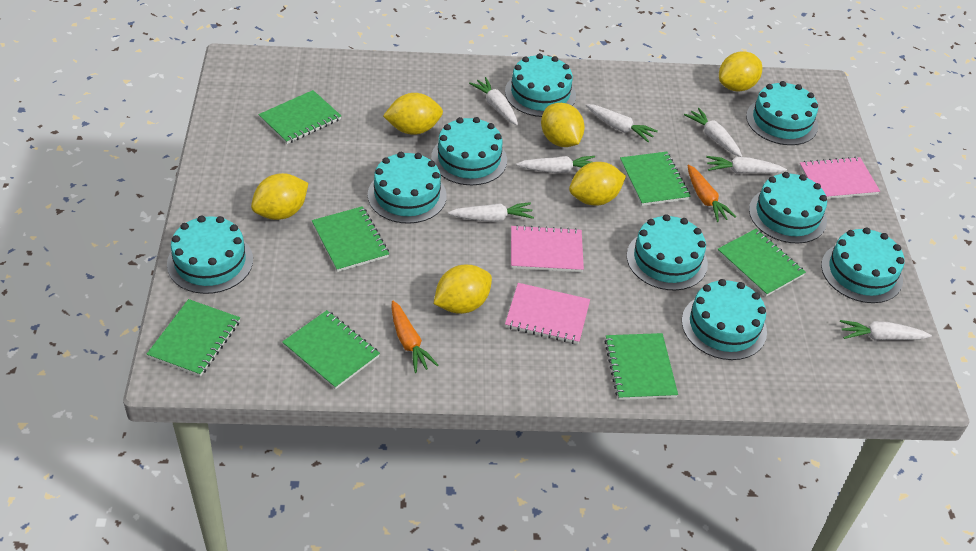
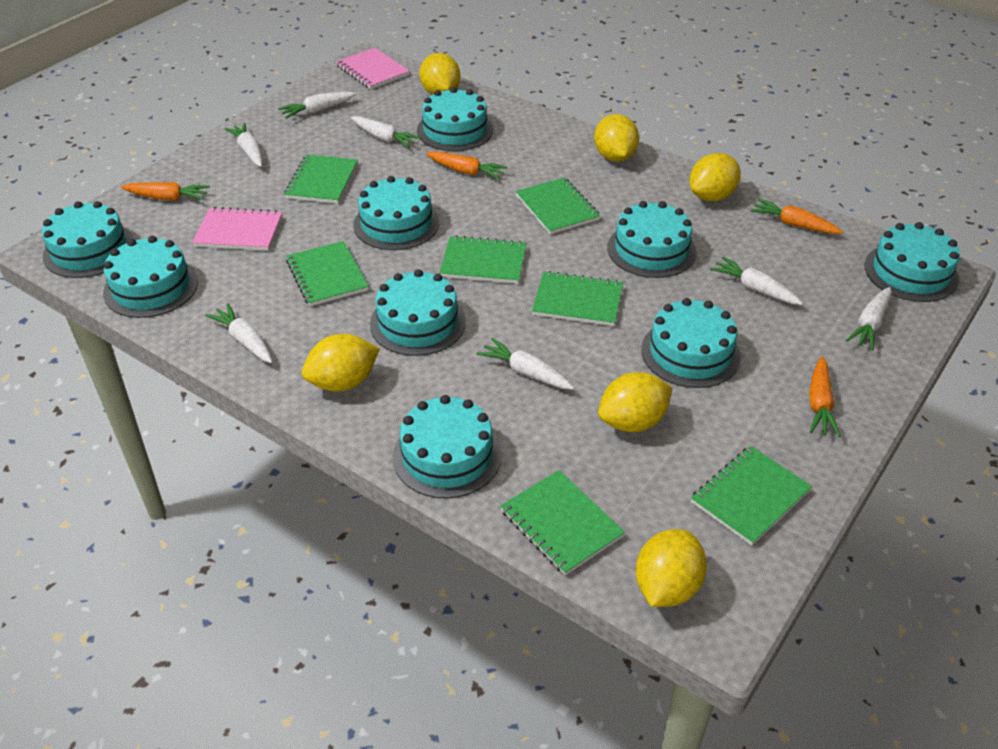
orange carrot: 2 -> 4
pink notebook: 3 -> 2

